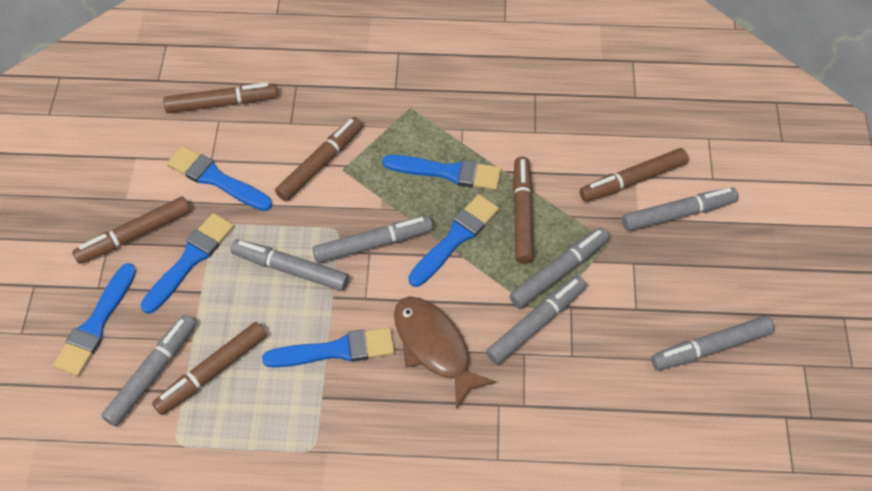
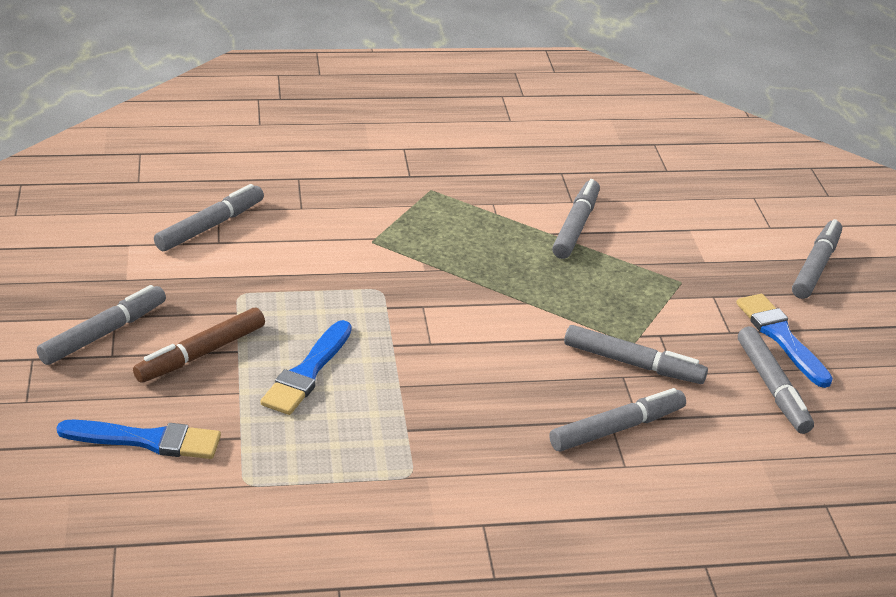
blue brush: 6 -> 3
brown fish: 1 -> 0
brown marker: 6 -> 1

